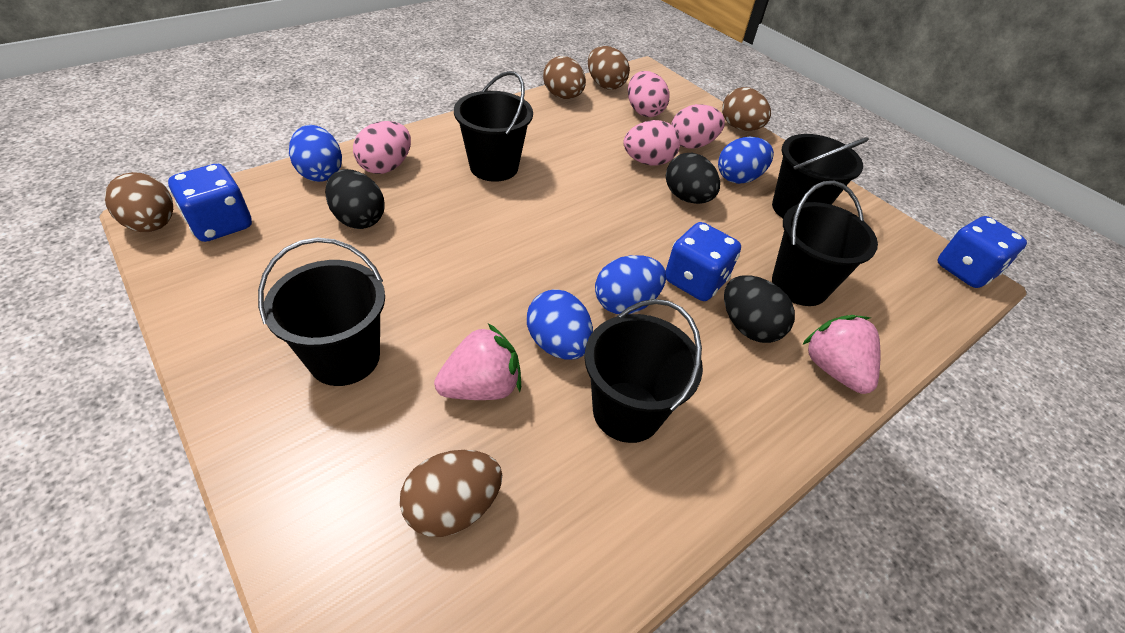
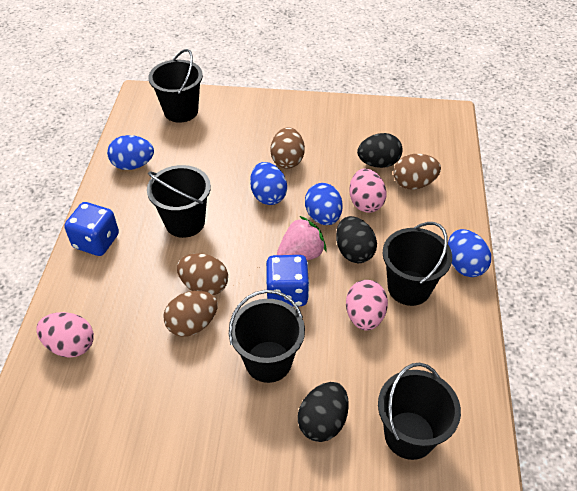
blue dice: 3 -> 2
brown egg: 5 -> 4
pink egg: 4 -> 3
pink strawberry: 2 -> 1

